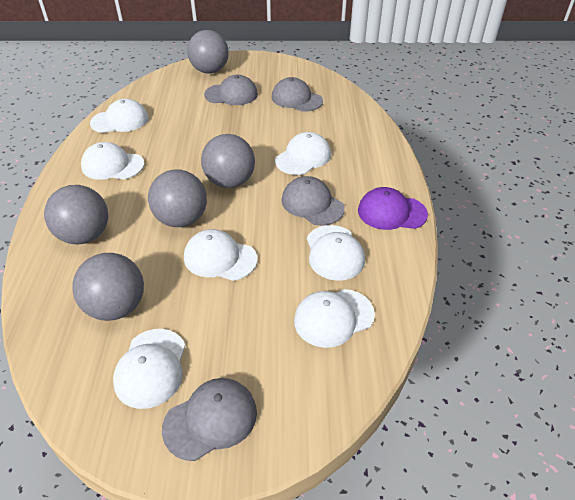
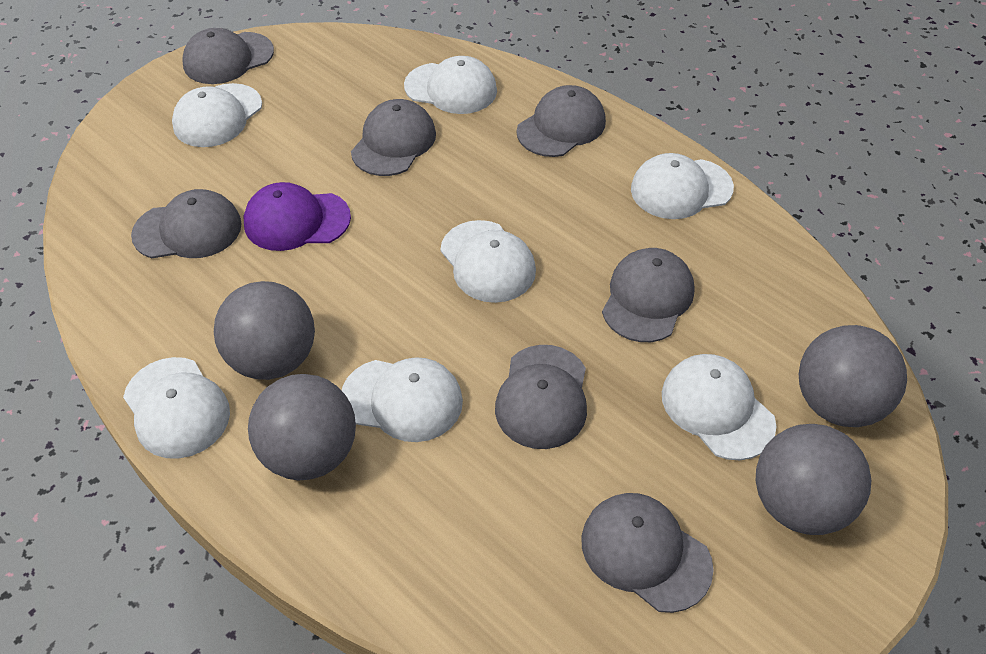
grey ball: 5 -> 4
grey cap: 4 -> 7

